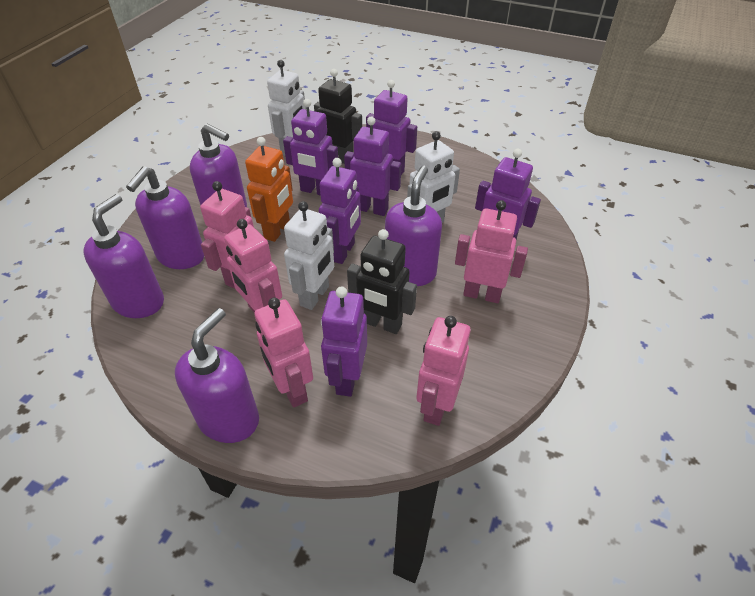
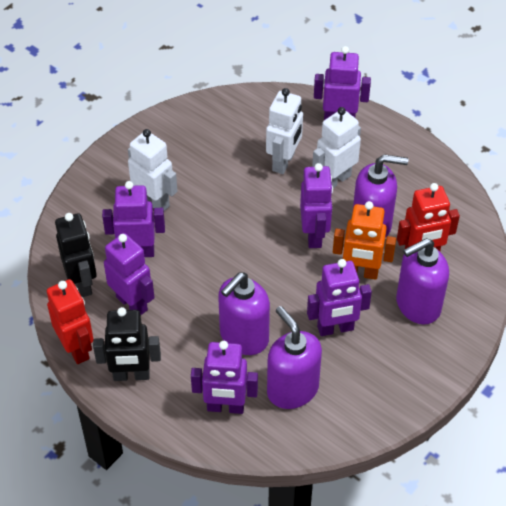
pink robot: 5 -> 0
purple soap dispenser: 5 -> 4
red robot: 0 -> 2

